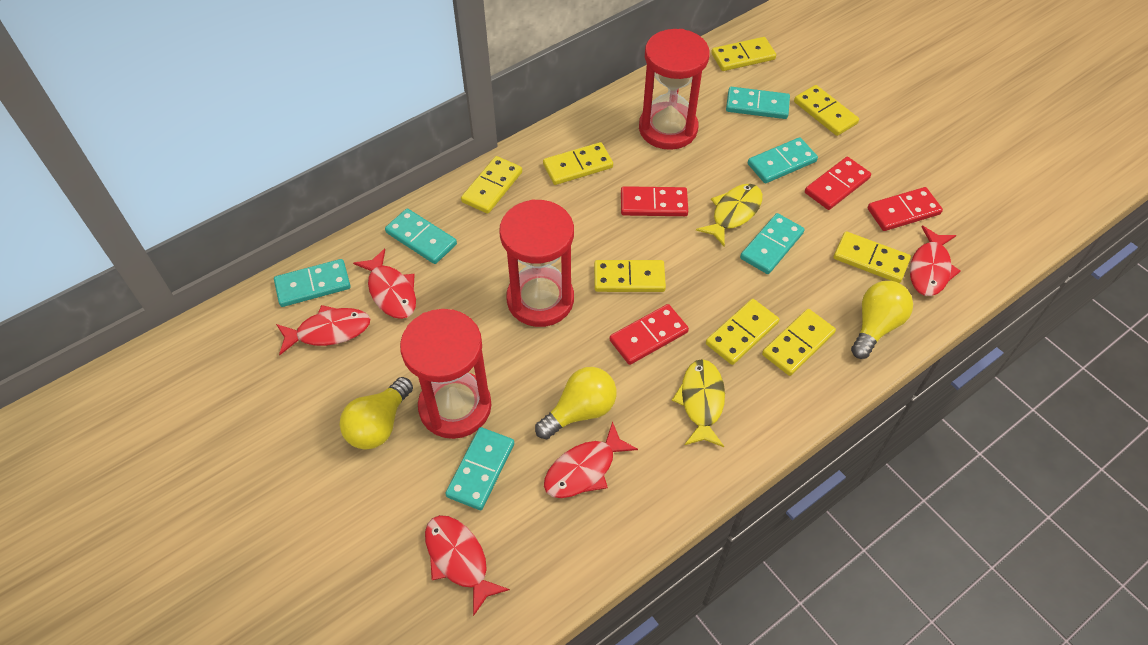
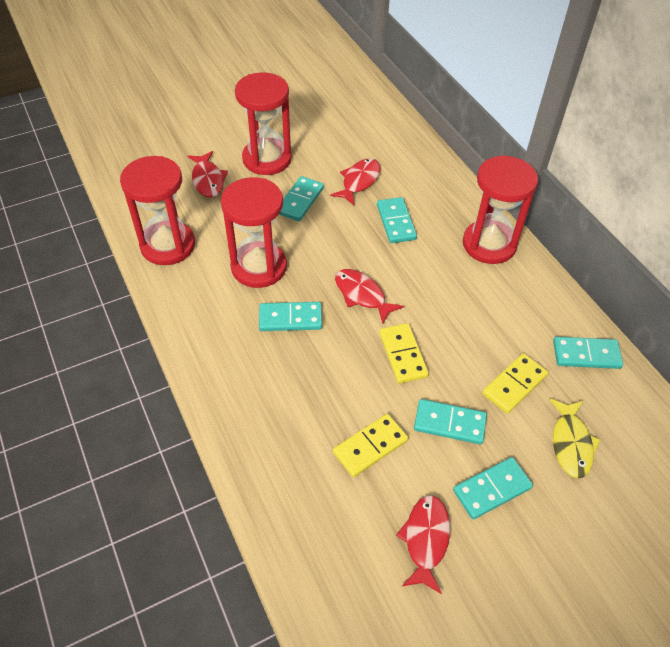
red domino: 4 -> 0
red fish: 5 -> 4
red hourglass: 3 -> 4
yellow domino: 8 -> 3
yellow fish: 2 -> 1
yellow light bulb: 3 -> 0

